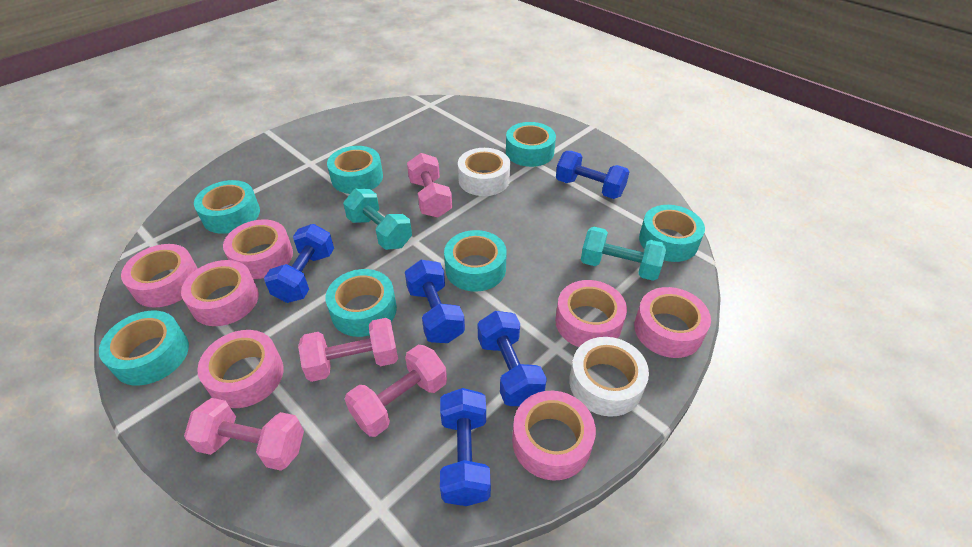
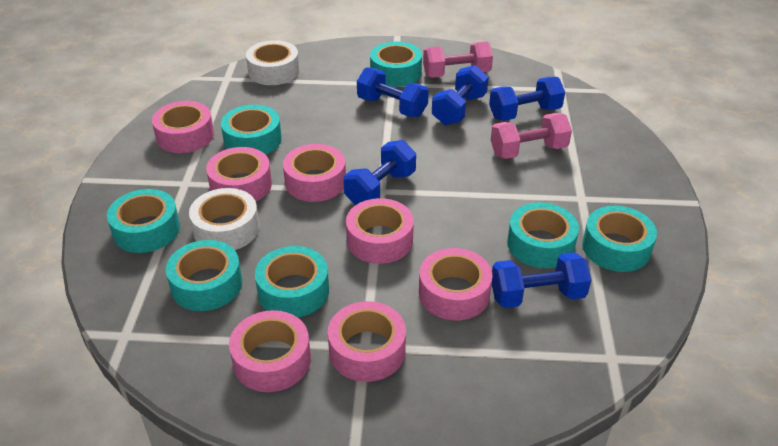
pink dumbbell: 4 -> 2
turquoise dumbbell: 2 -> 0

